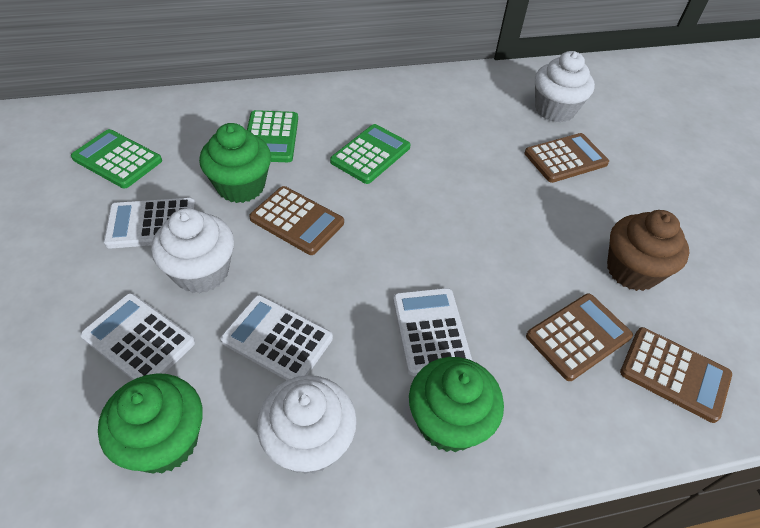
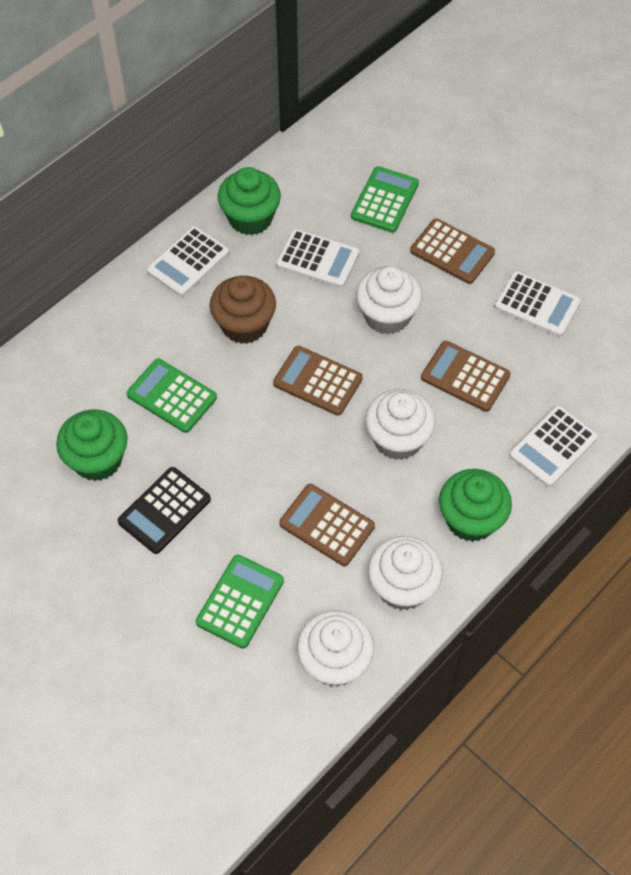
black calculator: 0 -> 1
white cupcake: 3 -> 4

